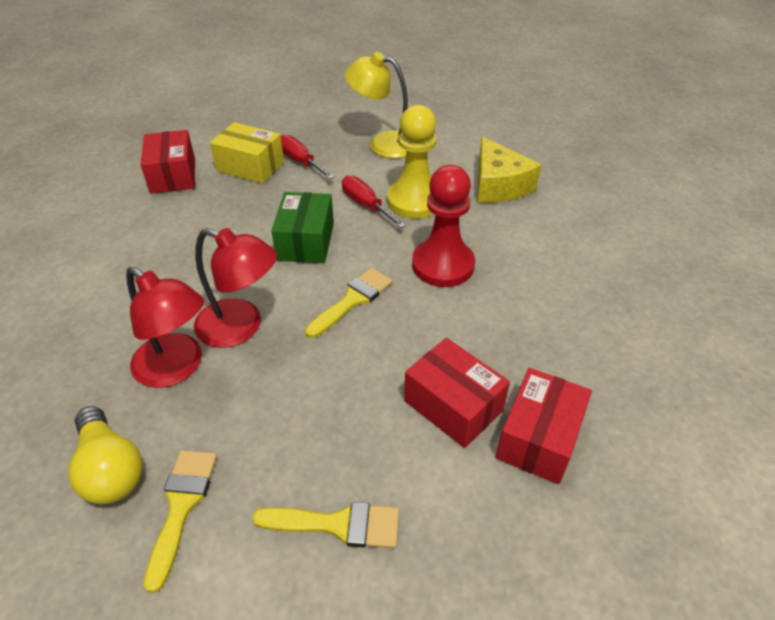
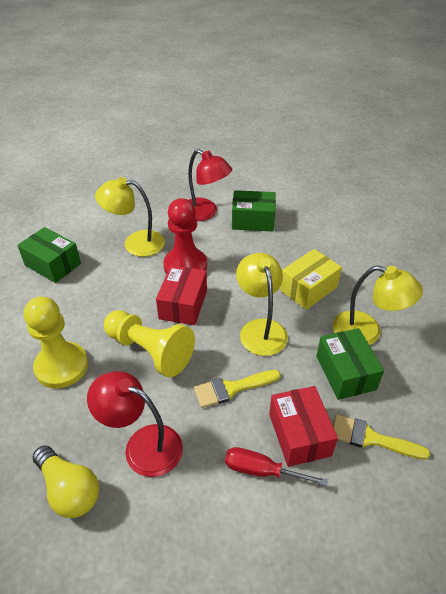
green box: 1 -> 3
red box: 3 -> 2
red screwdriver: 2 -> 1
yellow brush: 3 -> 2
yellow cheese: 1 -> 0
yellow lamp: 1 -> 3
yellow pawn: 1 -> 2

